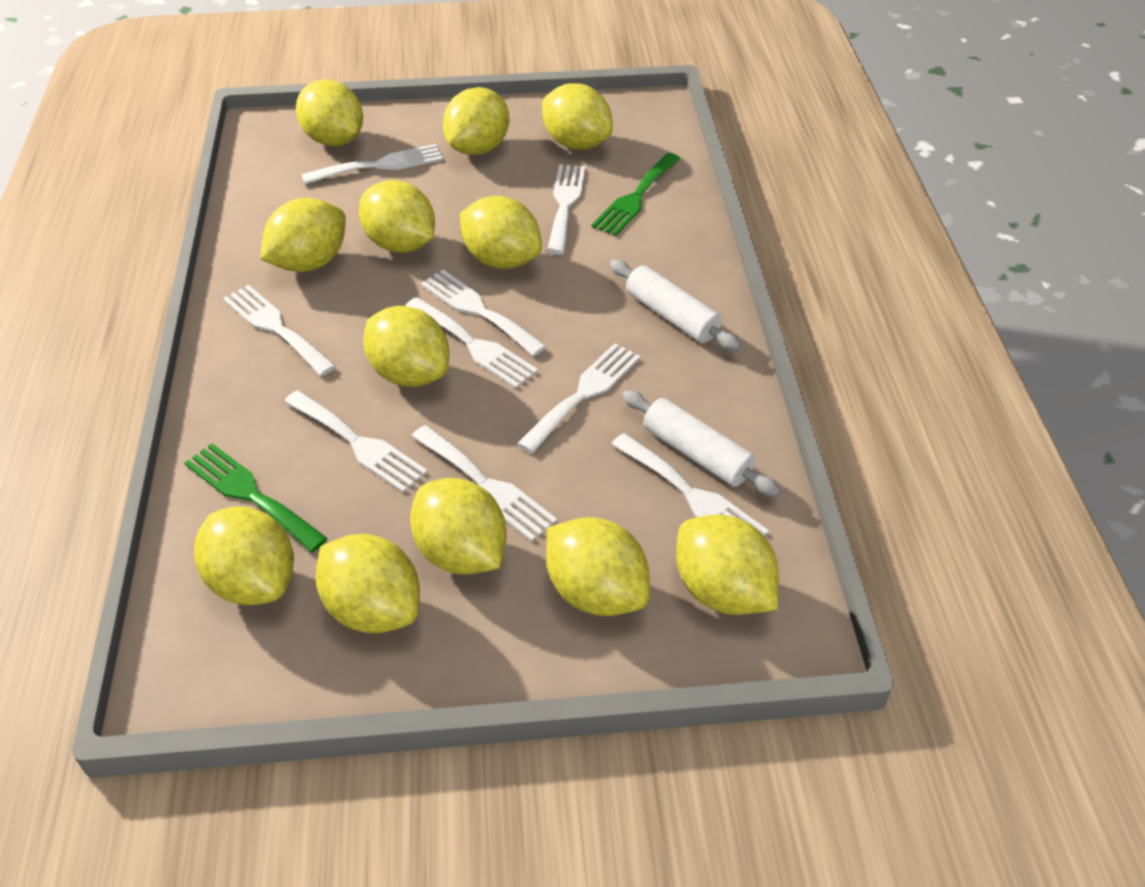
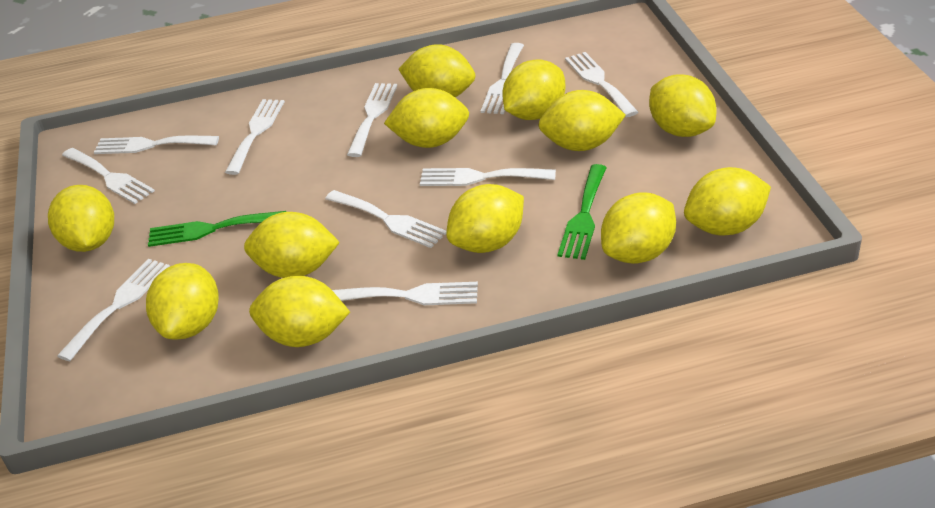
white fork: 9 -> 10
white rolling pin: 2 -> 0

